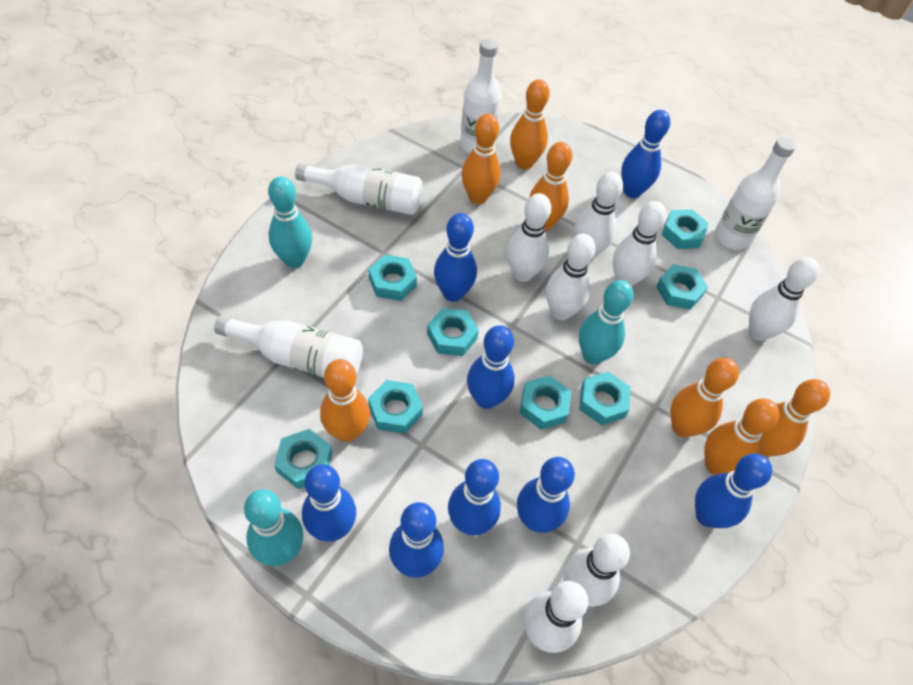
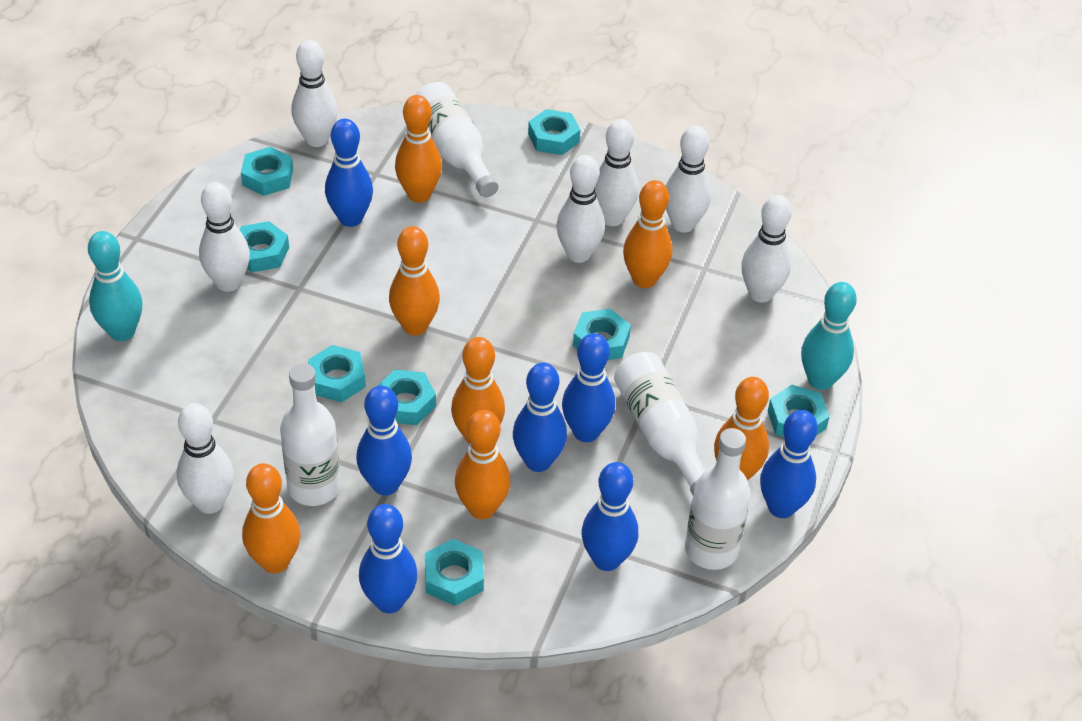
blue bowling pin: 8 -> 7
turquoise bowling pin: 3 -> 2

